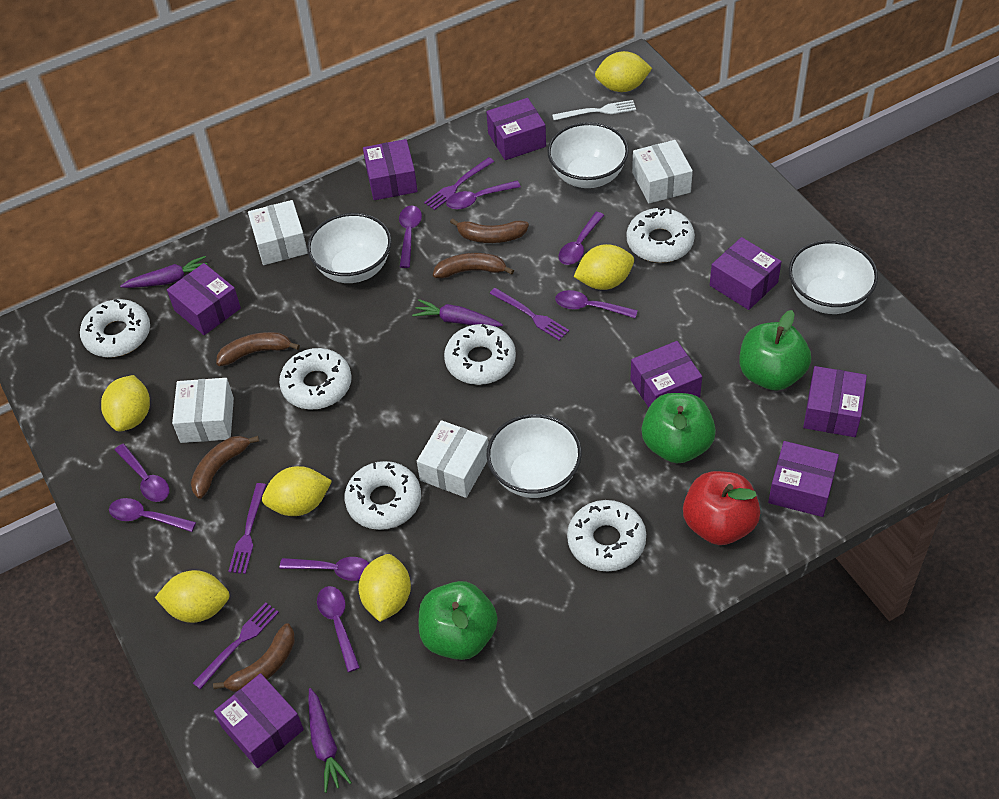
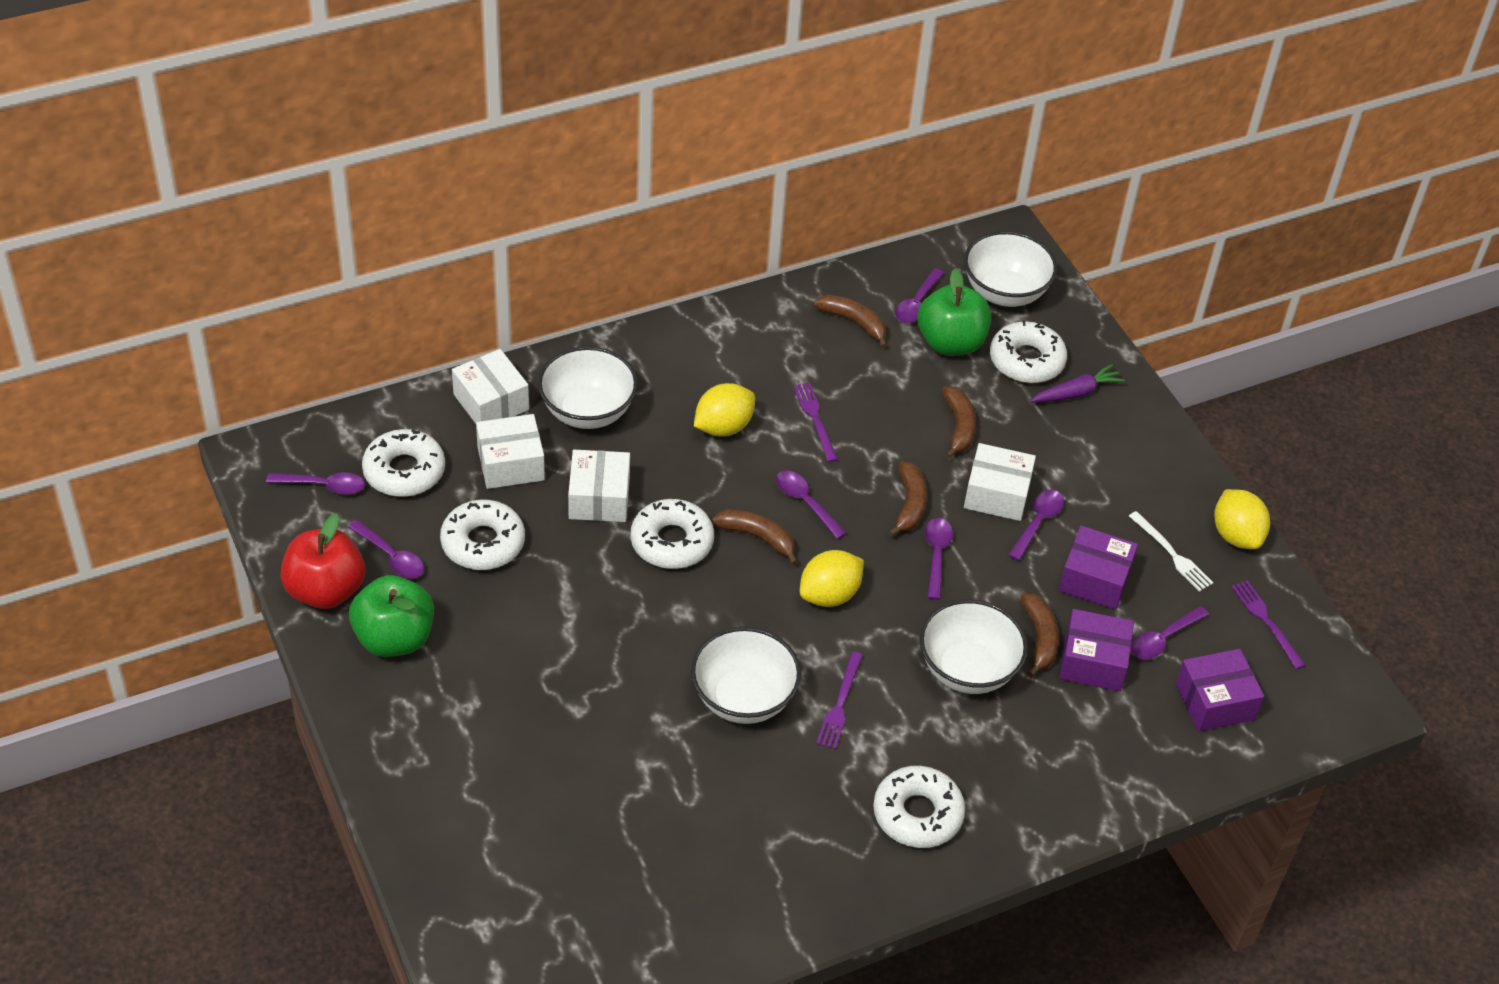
green apple: 3 -> 2
purple box: 8 -> 3
purple carrot: 3 -> 1
purple fork: 4 -> 3
purple spoon: 8 -> 7
white donut: 6 -> 5
yellow lemon: 6 -> 3

